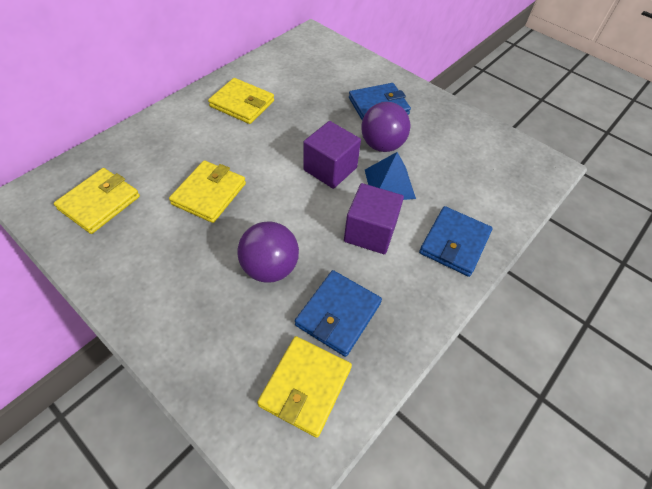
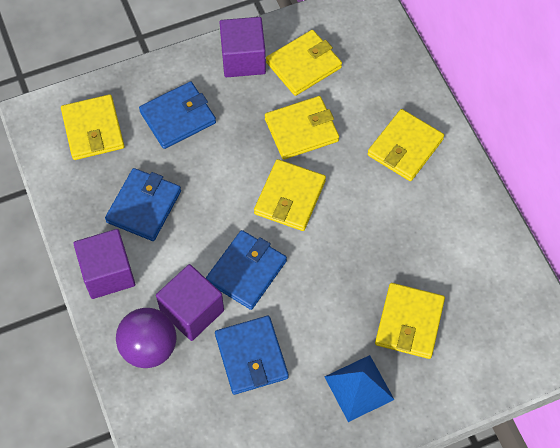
blue wallet: 3 -> 4
purple ball: 2 -> 1
purple cube: 2 -> 3
yellow wallet: 4 -> 6

